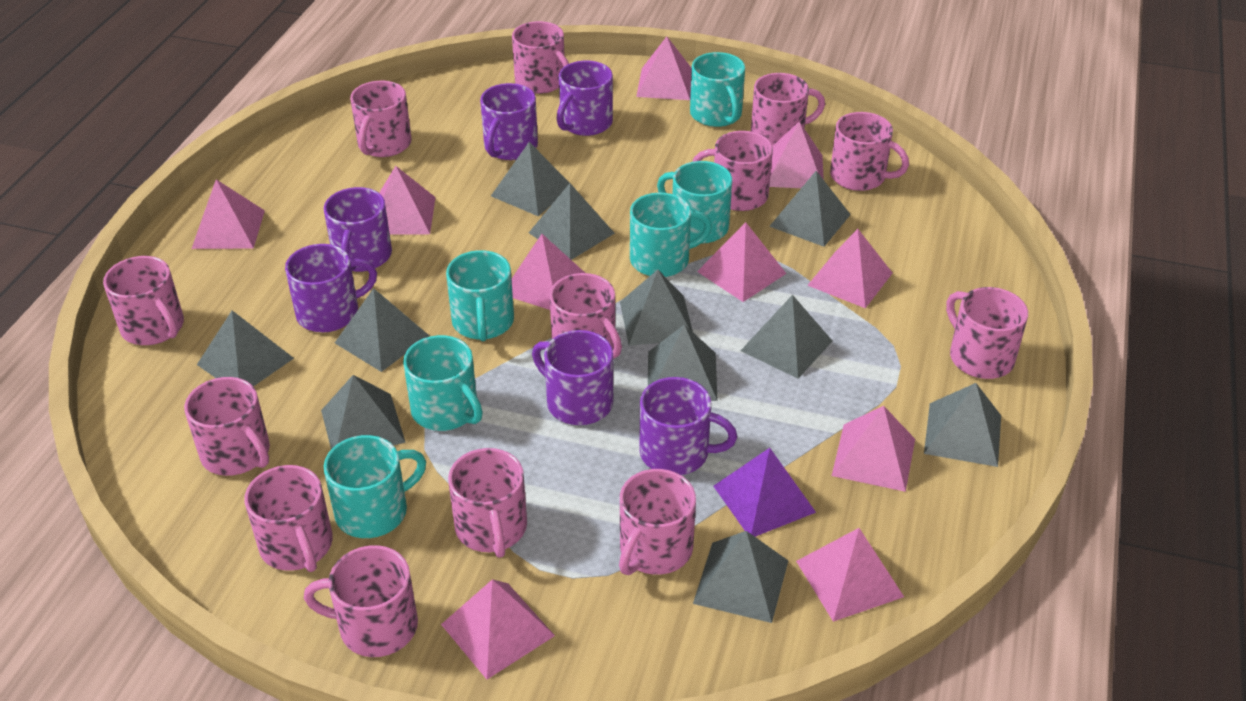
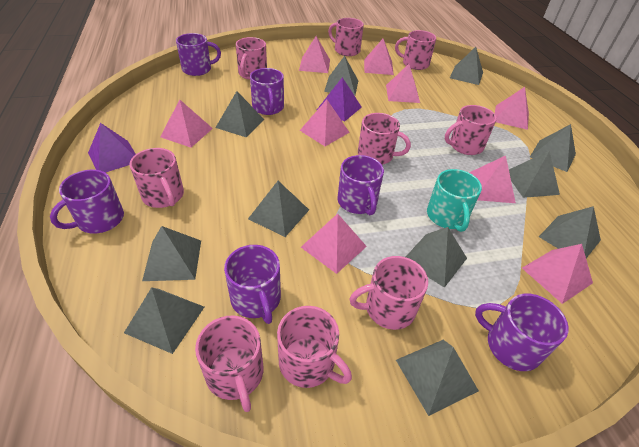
pink mug: 13 -> 9
pink pyramid: 10 -> 9
purple pyramid: 1 -> 2
turquoise mug: 6 -> 1

